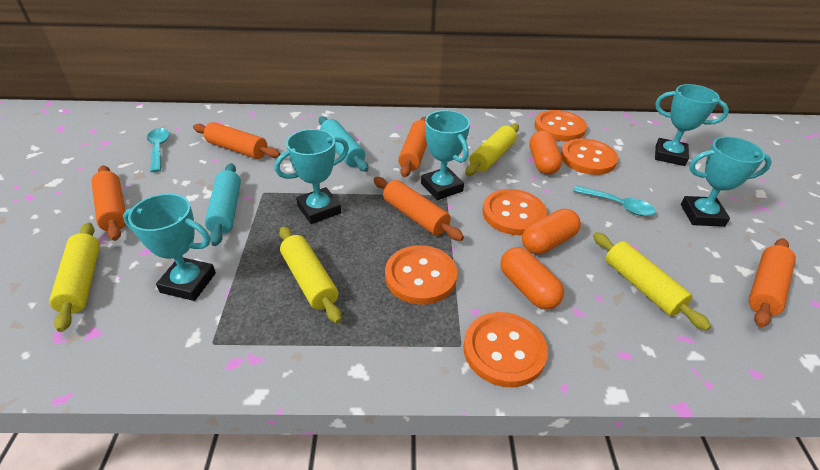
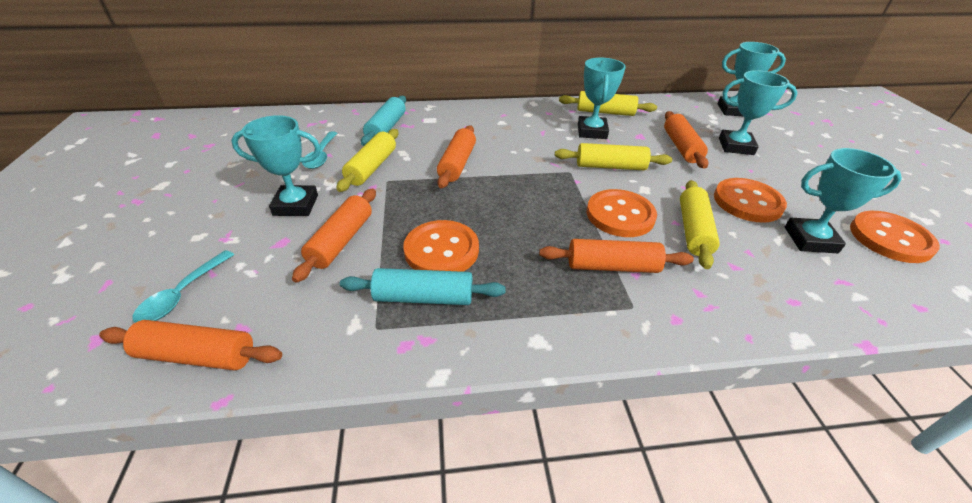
orange button: 5 -> 4
orange capsule: 3 -> 0

